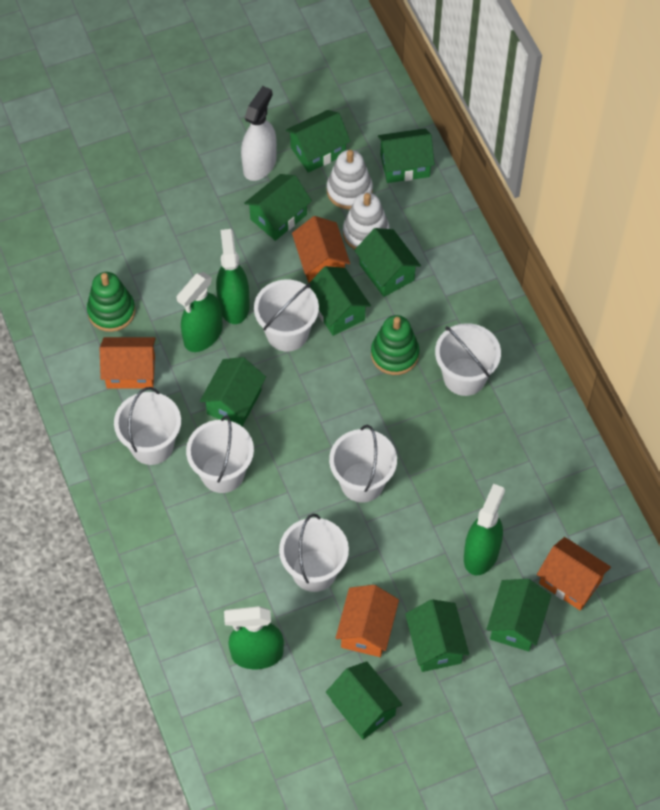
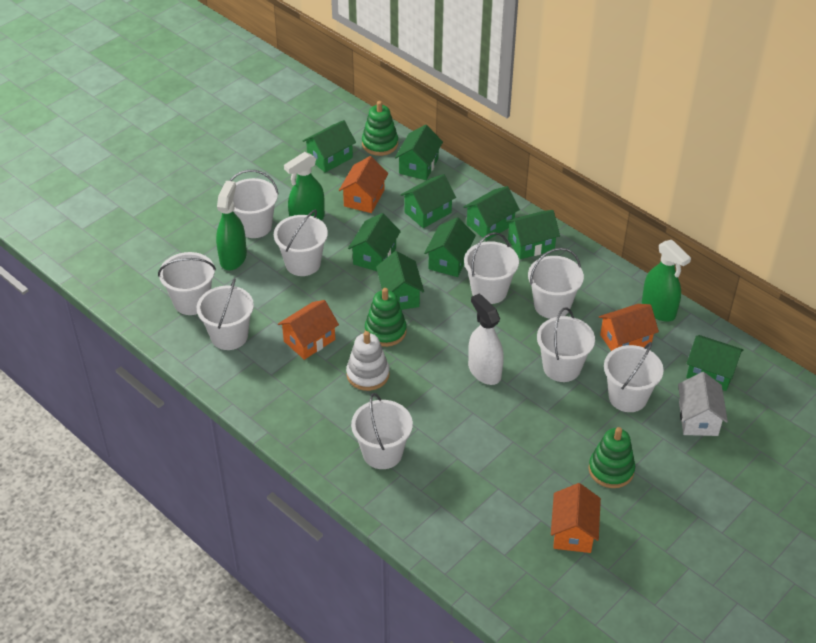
green spray bottle: 4 -> 3
green stacking toy: 2 -> 3
white bucket: 6 -> 9
white house: 0 -> 1
white stacking toy: 2 -> 1

